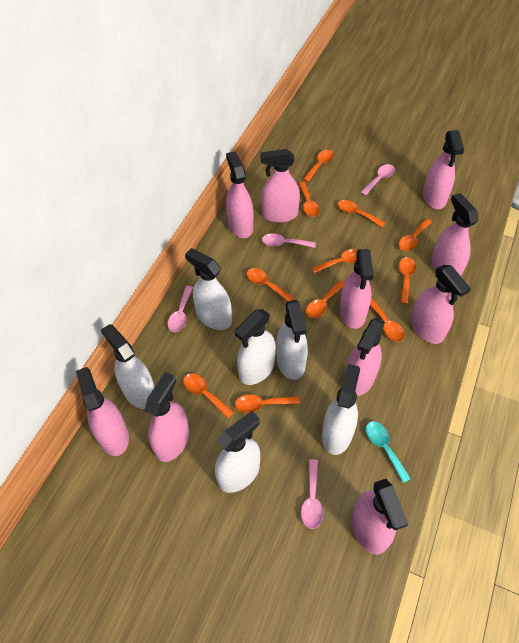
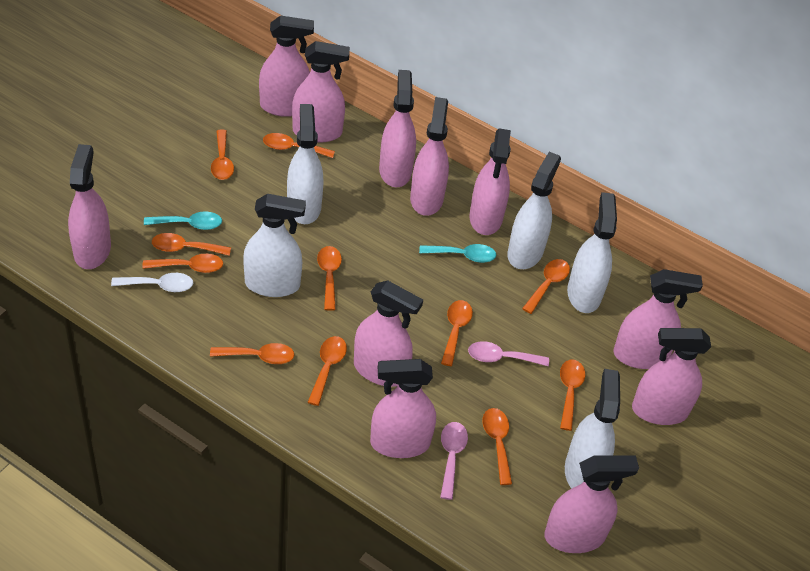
pink spoon: 4 -> 2
pink spray bottle: 10 -> 11
turquoise spoon: 1 -> 2
white spoon: 0 -> 1
white spray bottle: 6 -> 5

